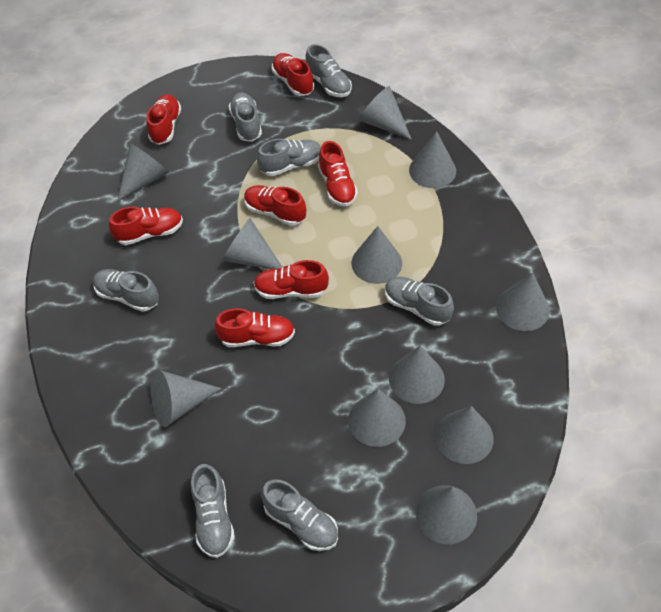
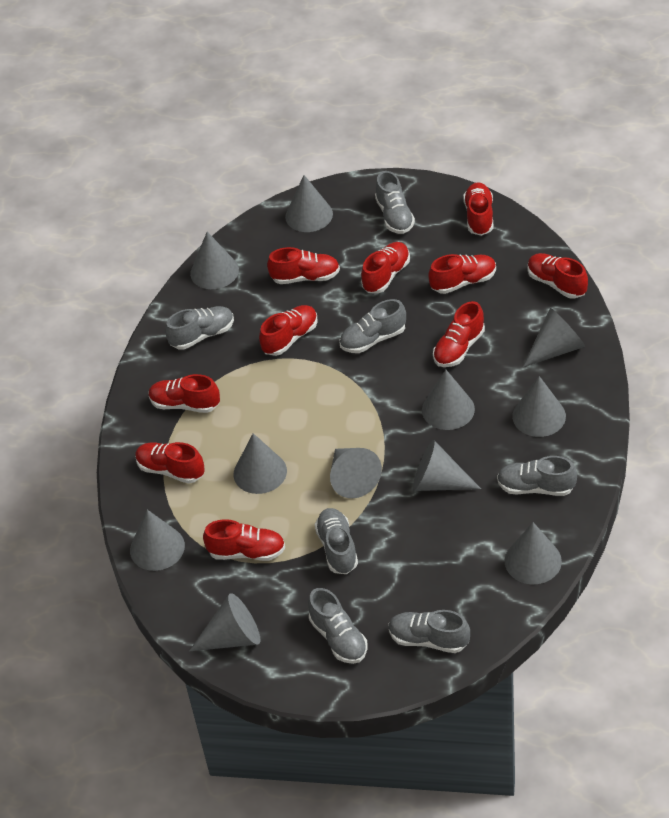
red shoe: 7 -> 10

